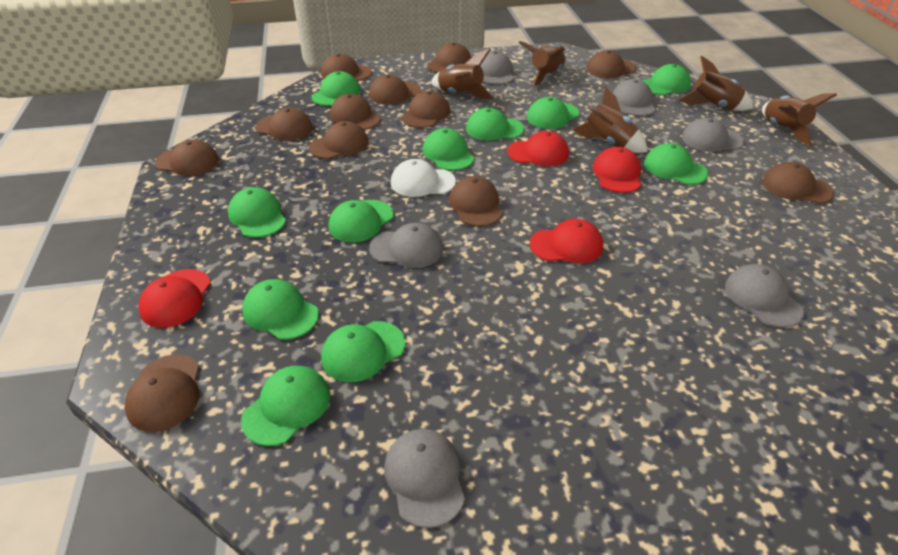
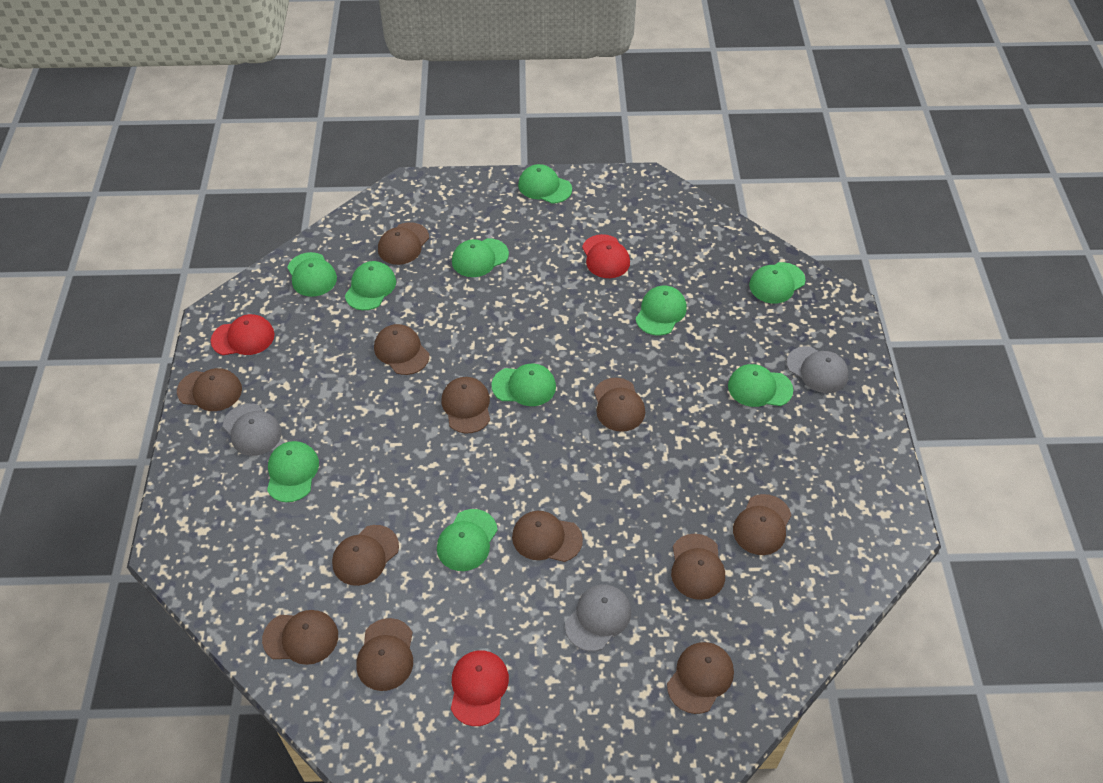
brown rocket: 5 -> 0
green cap: 11 -> 10
grey cap: 6 -> 3
red cap: 4 -> 3
white cap: 1 -> 0

